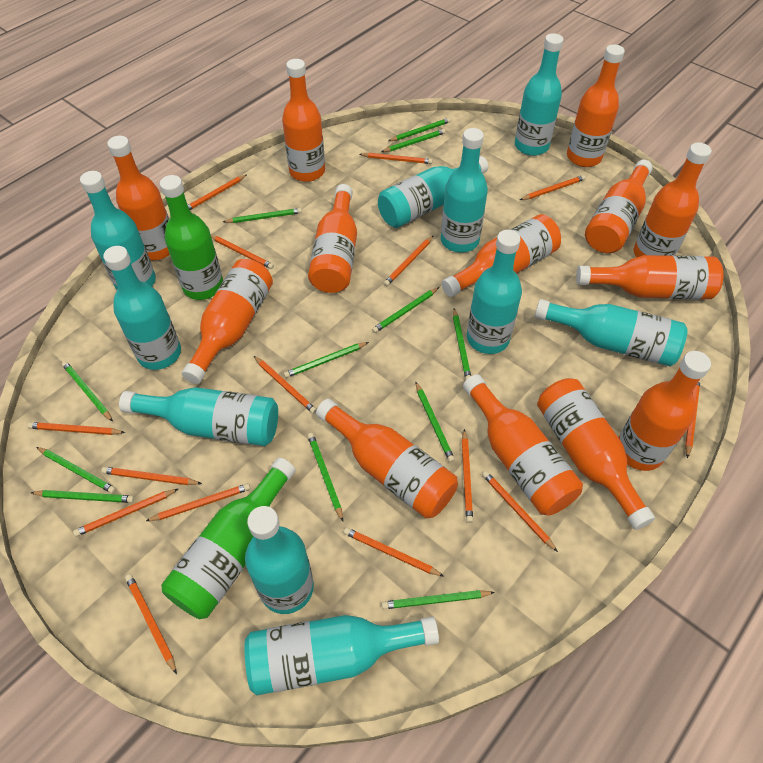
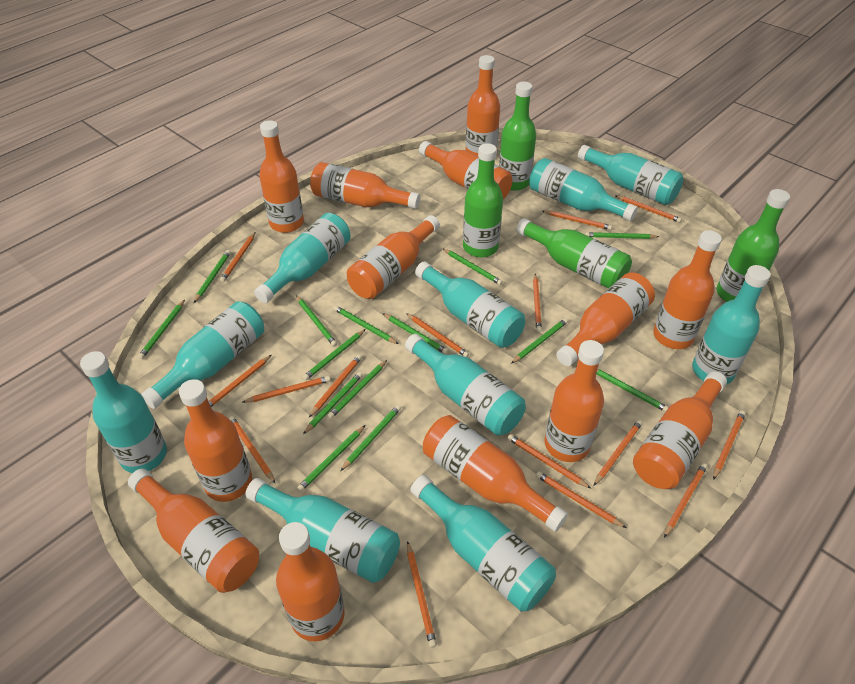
green bottle: 2 -> 4
green pencil: 12 -> 14

